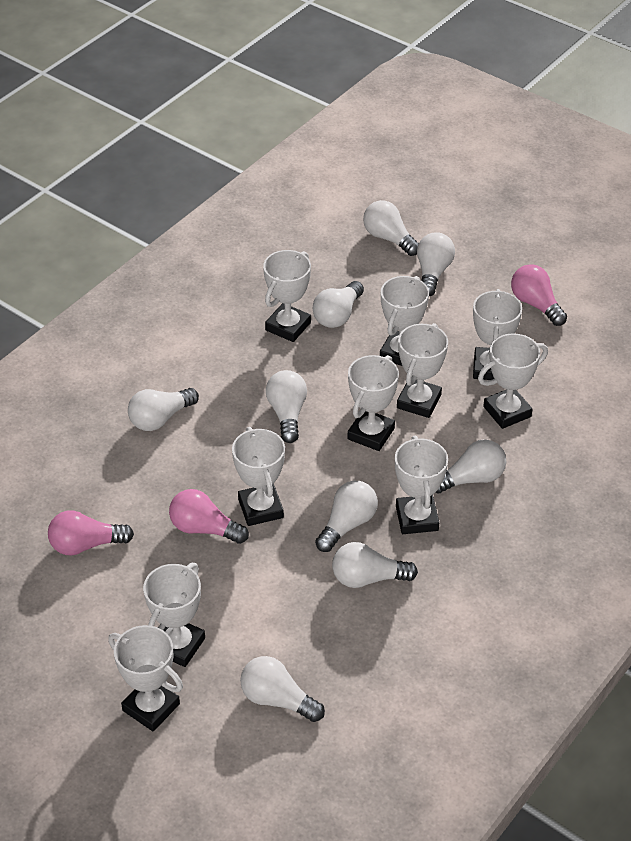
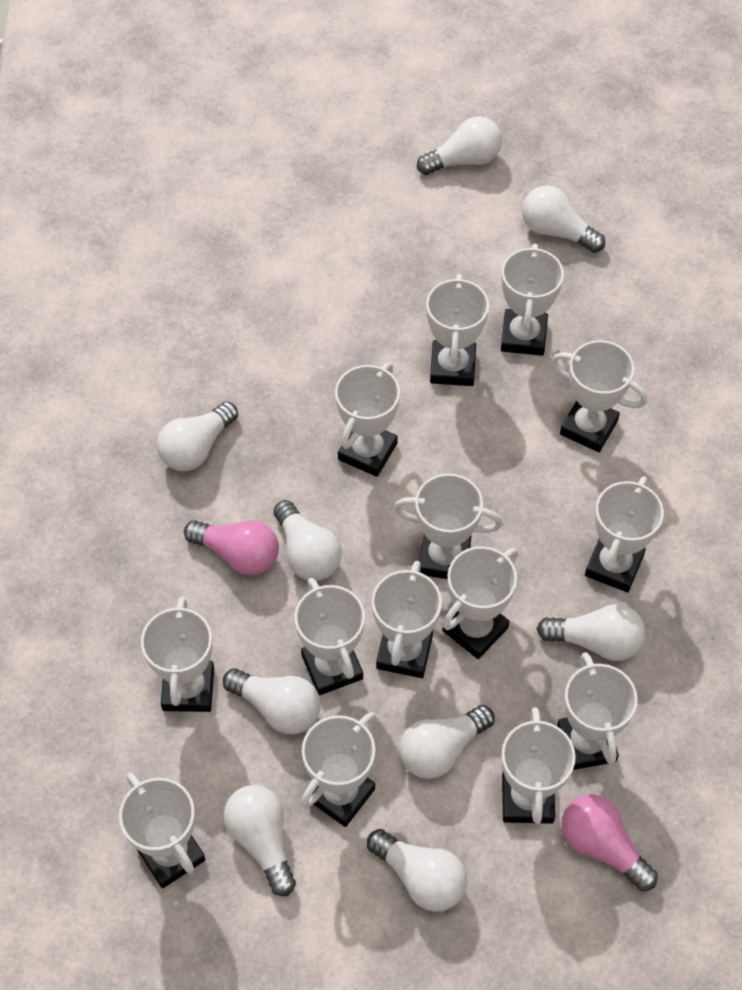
pink light bulb: 3 -> 2
white trophy: 10 -> 14

